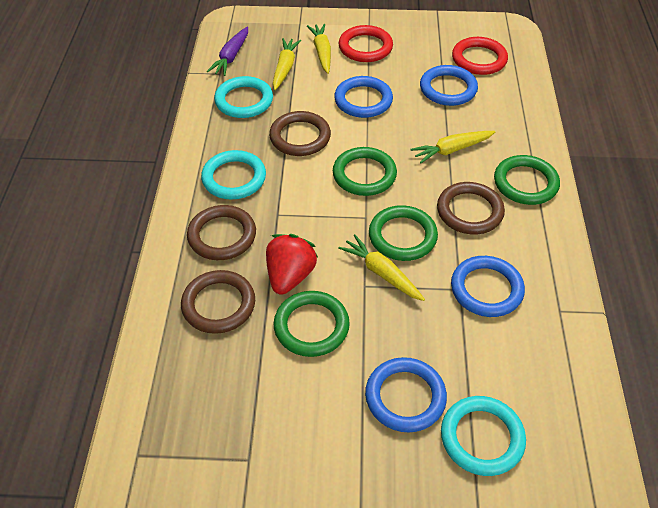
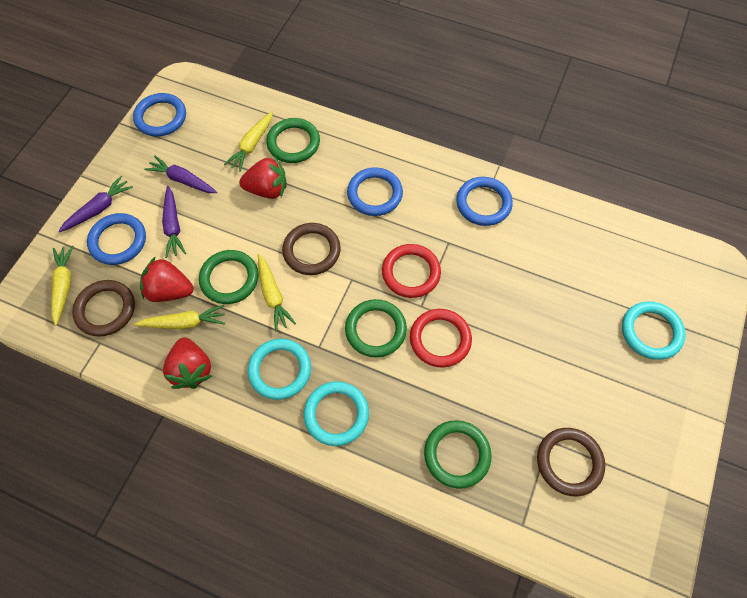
brown ring: 4 -> 3
purple carrot: 1 -> 3
red strawberry: 1 -> 3

